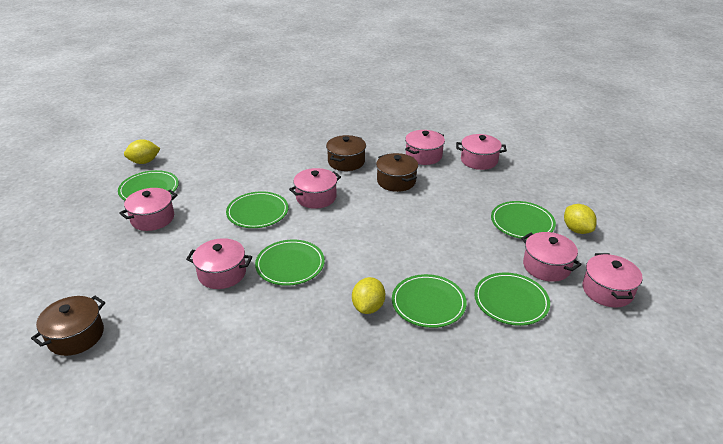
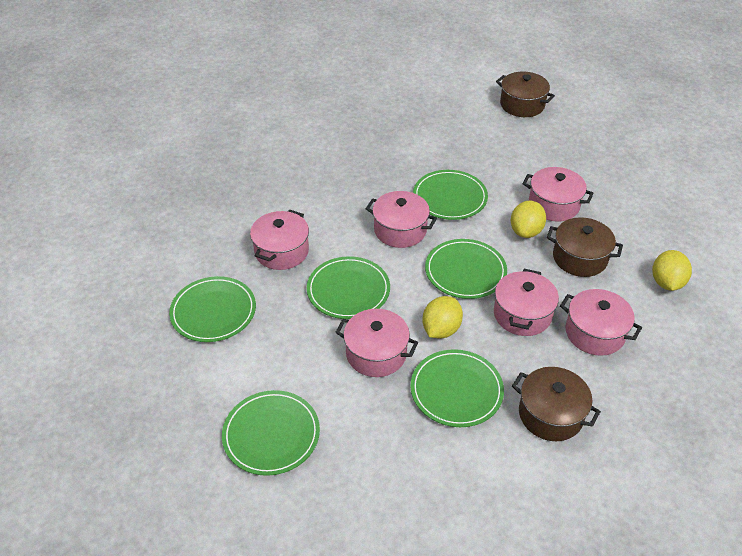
pink pot: 7 -> 6

